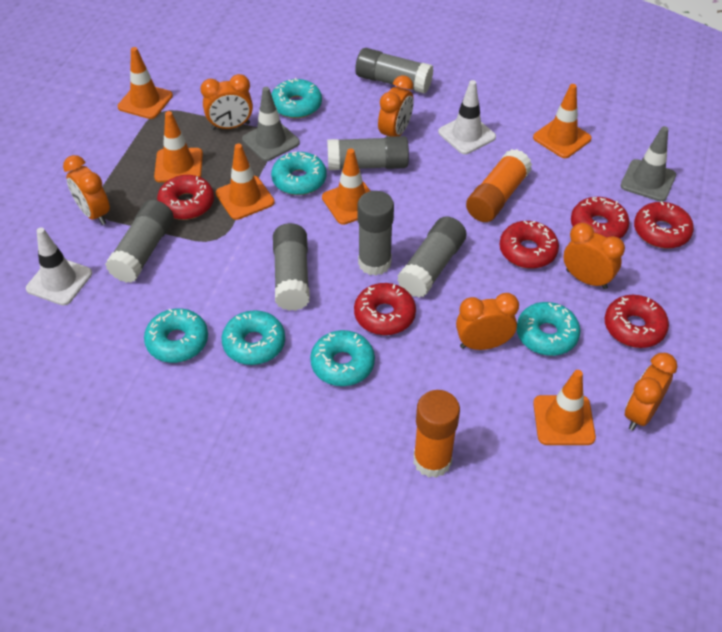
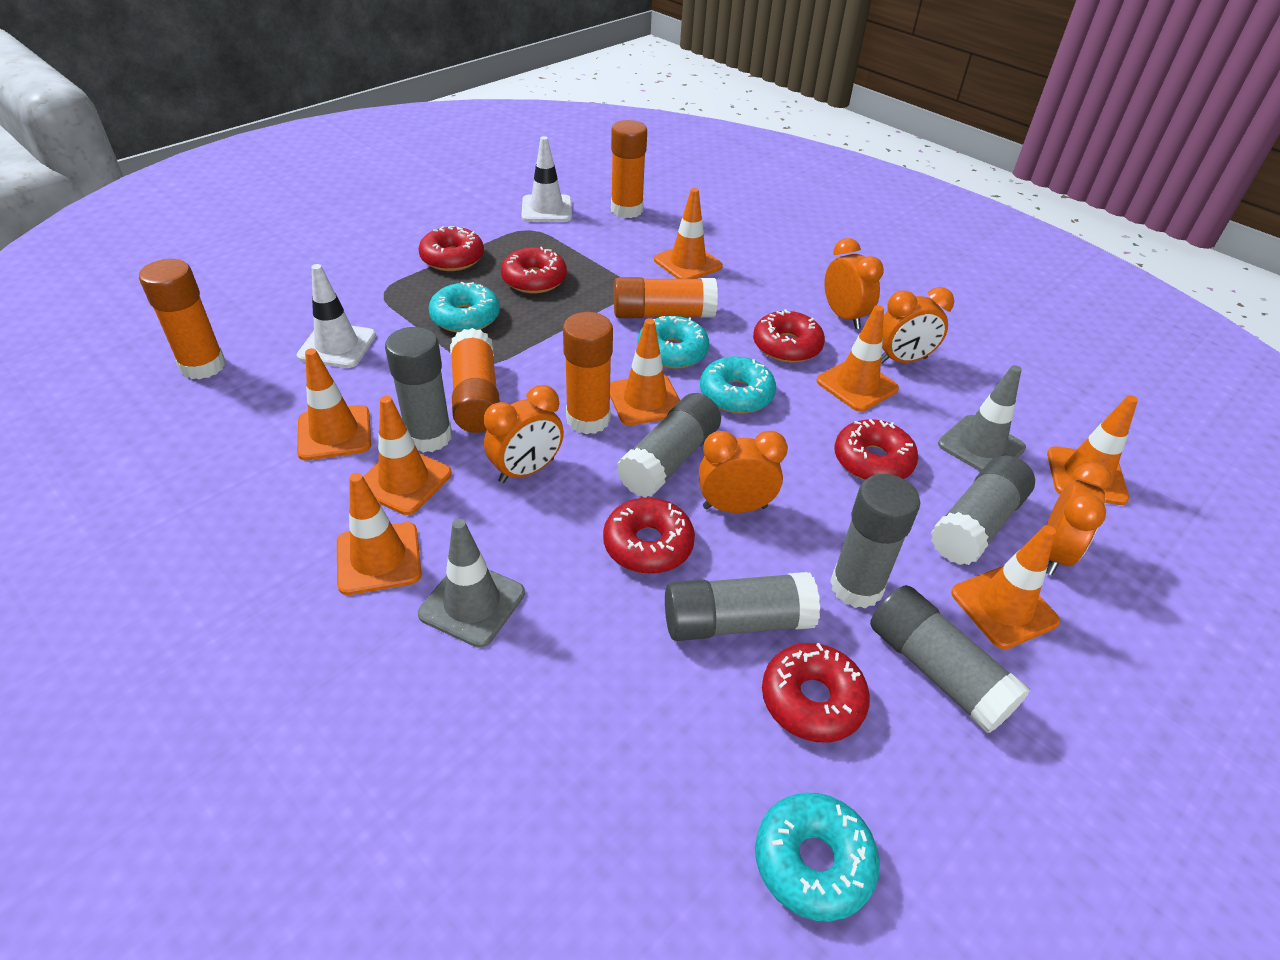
orange clock: 6 -> 5
orange glue stick: 2 -> 5
orange traffic cone: 6 -> 8
turquoise donut: 6 -> 4

